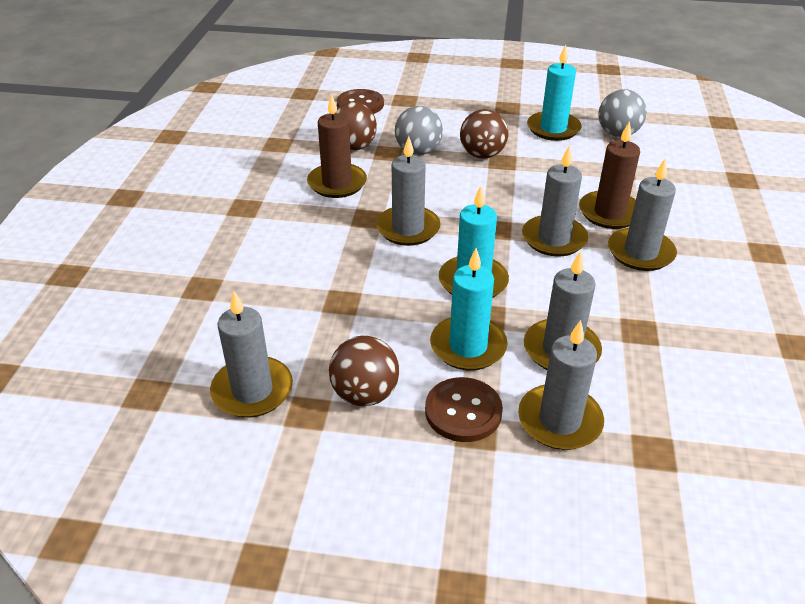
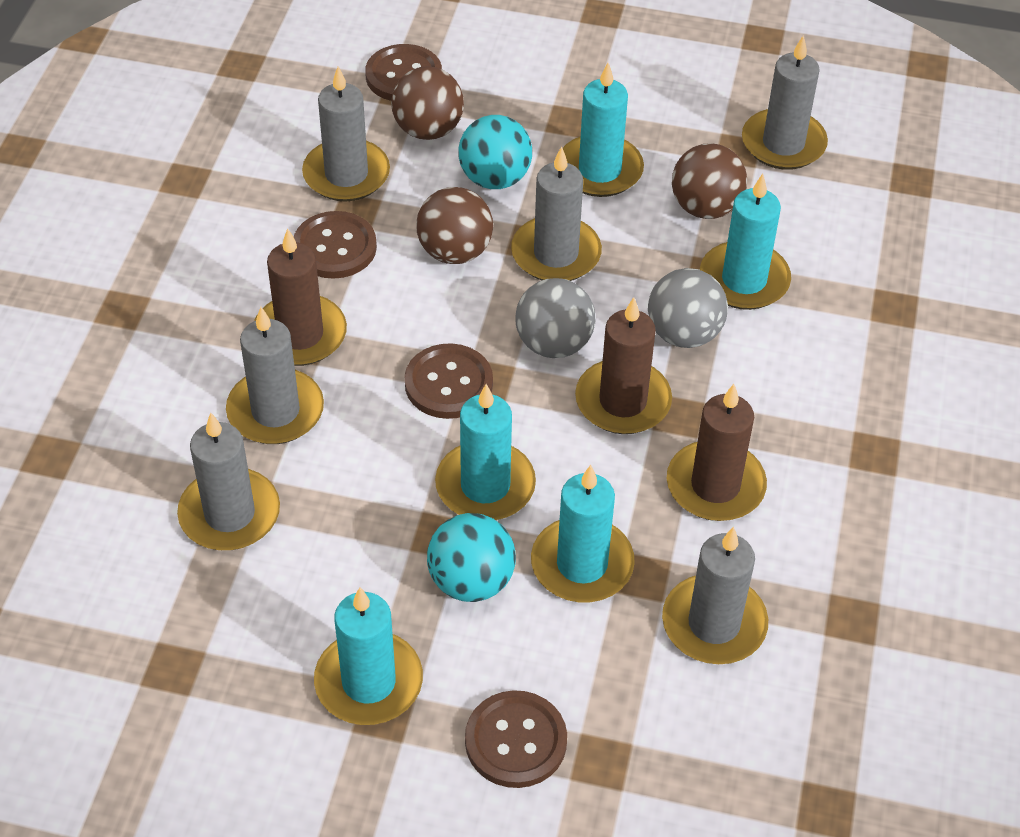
brown button: 2 -> 4
brown candle: 2 -> 3
turquoise ball: 0 -> 2
turquoise candle: 3 -> 5

